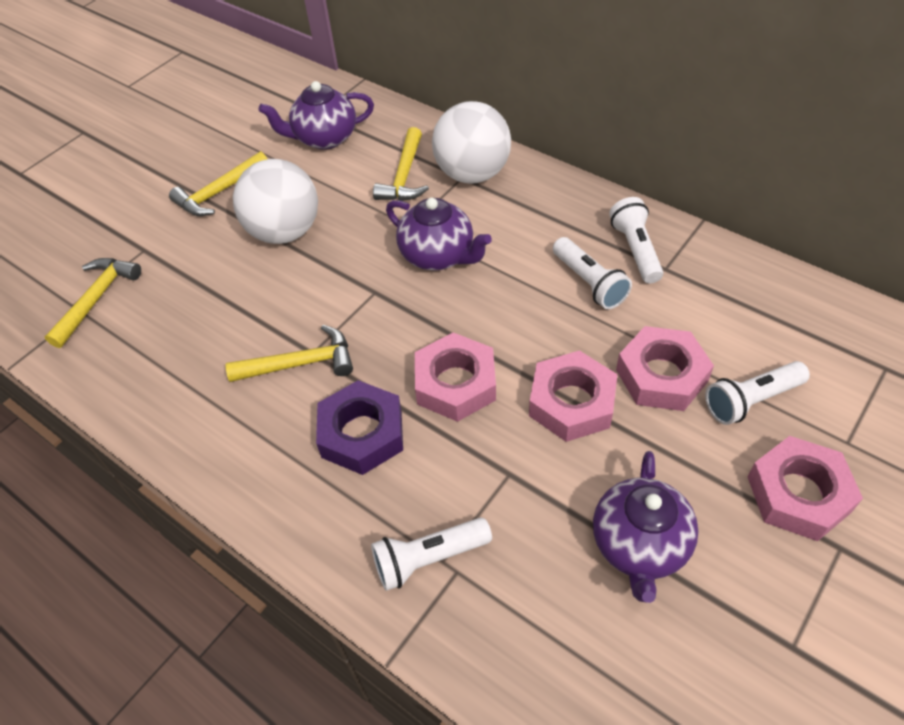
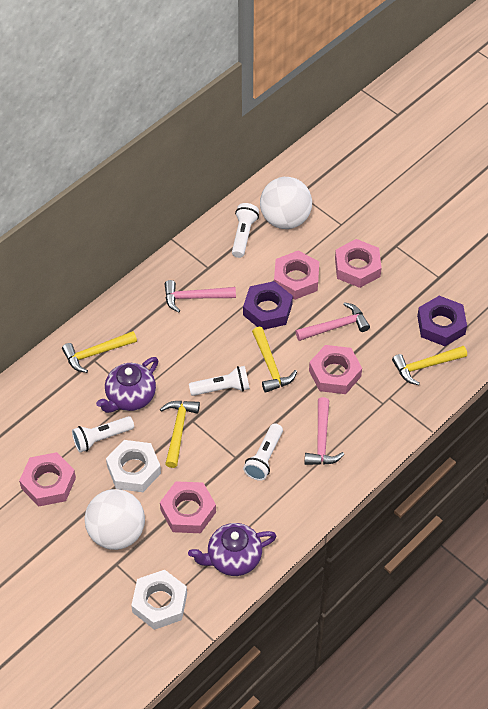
pink hammer: 0 -> 3
pink nut: 4 -> 5
purple nut: 1 -> 2
purple teapot: 3 -> 2
white nut: 0 -> 2

